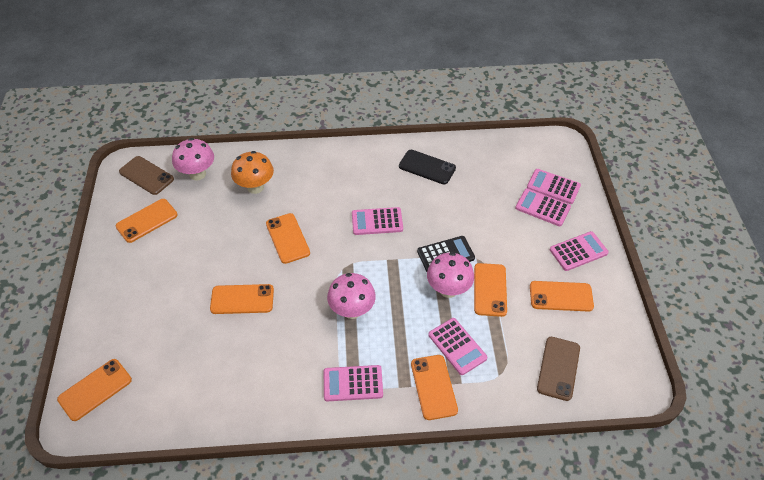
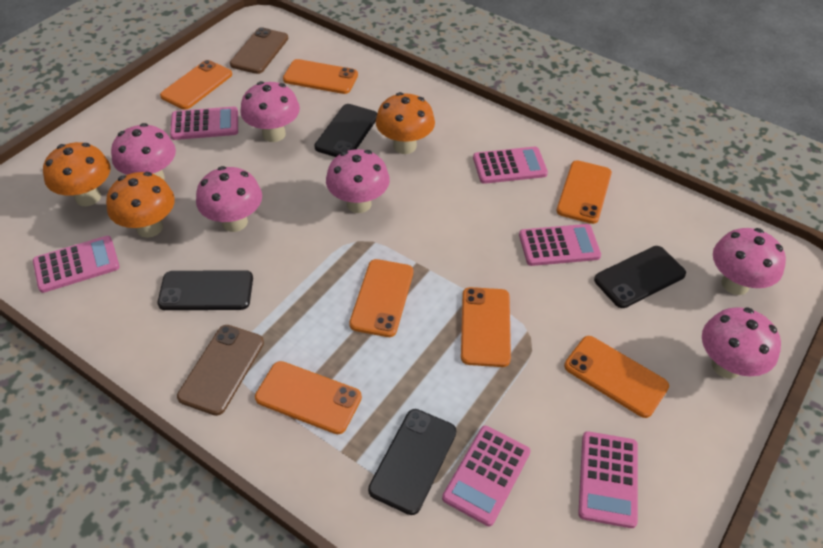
black calculator: 1 -> 0
black phone: 1 -> 4
orange mushroom: 1 -> 3
pink mushroom: 3 -> 6

